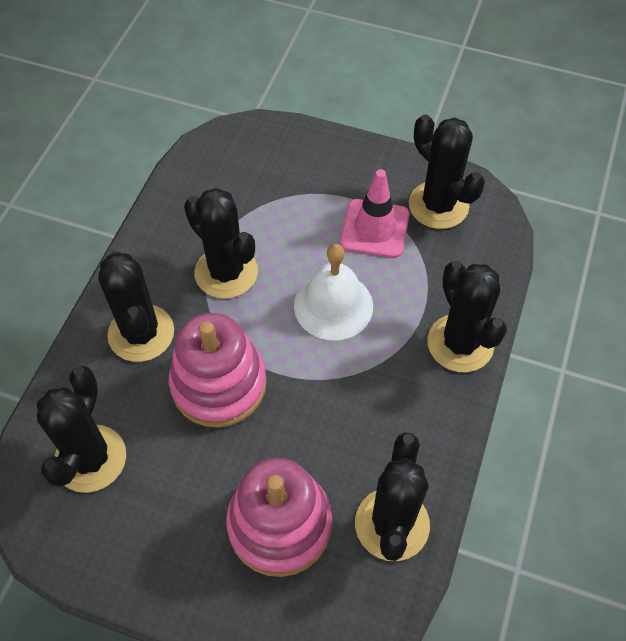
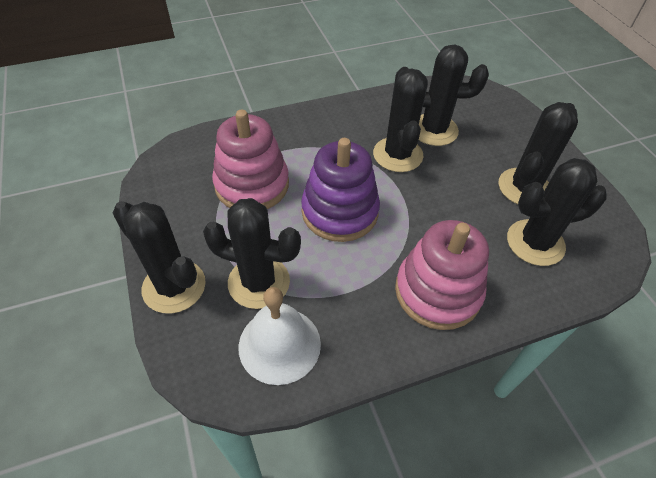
pink traffic cone: 1 -> 0
purple stacking toy: 0 -> 1

